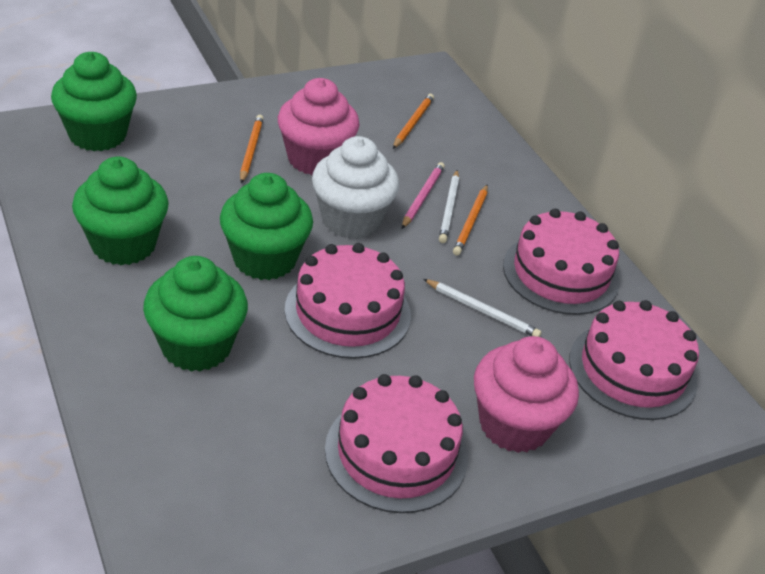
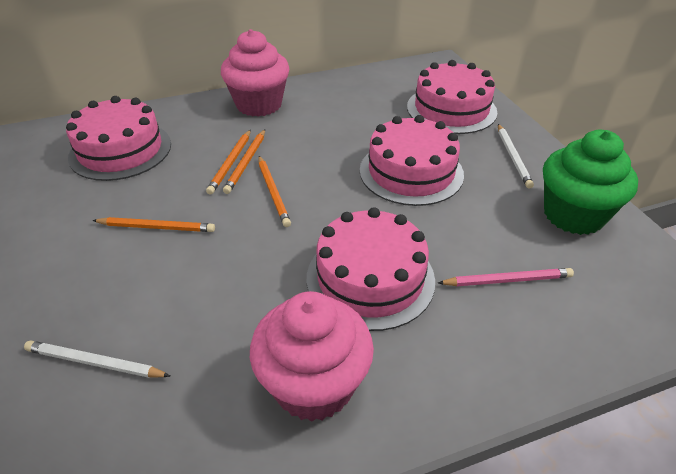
green cupcake: 4 -> 1
orange pencil: 3 -> 4
white cupcake: 1 -> 0

